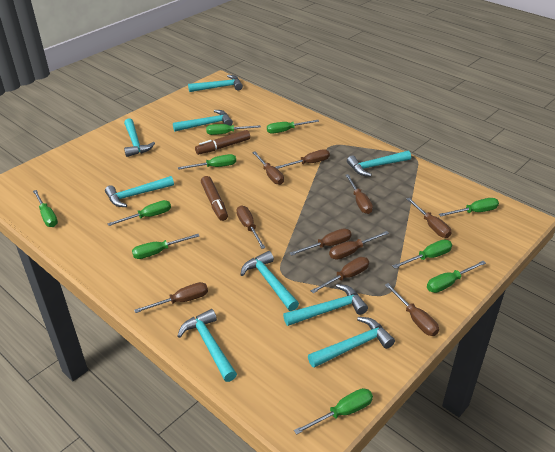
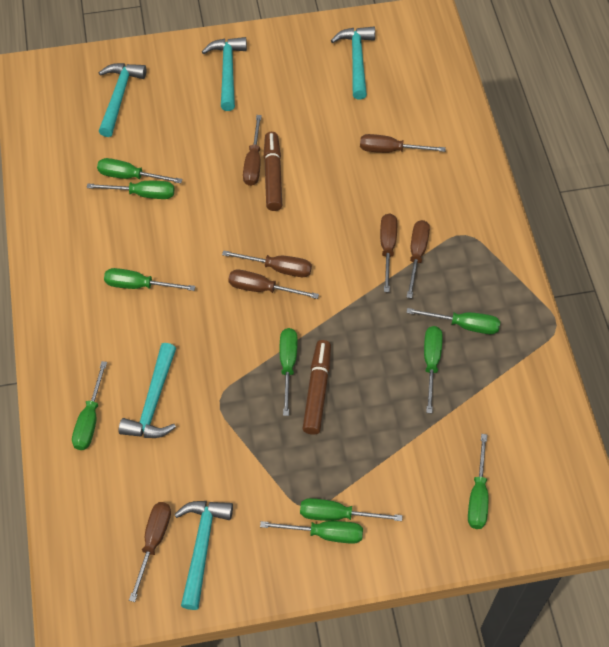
brown screwdriver: 10 -> 7
turquoise hammer: 9 -> 5

